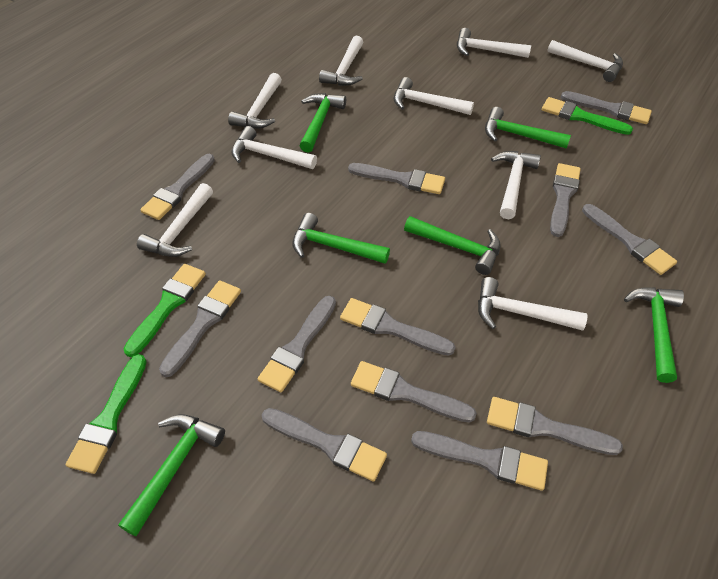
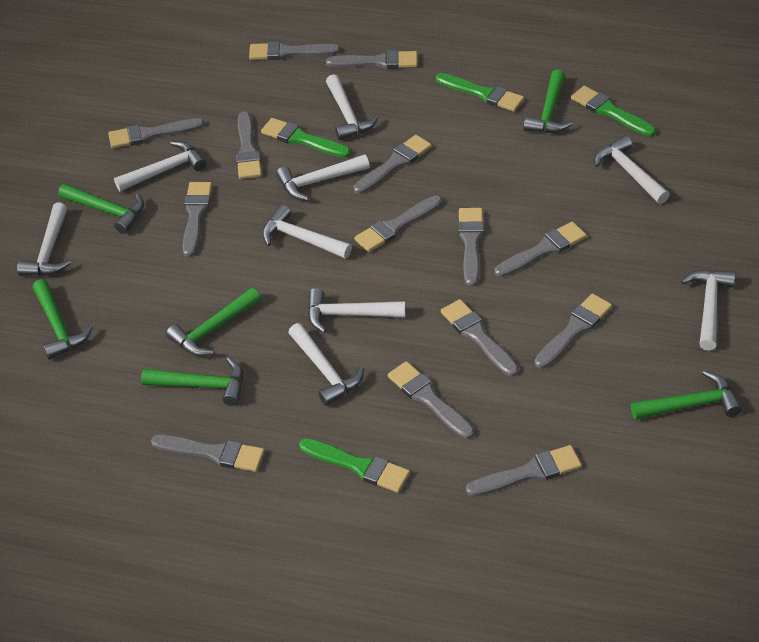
green brush: 3 -> 4
grey brush: 12 -> 14

